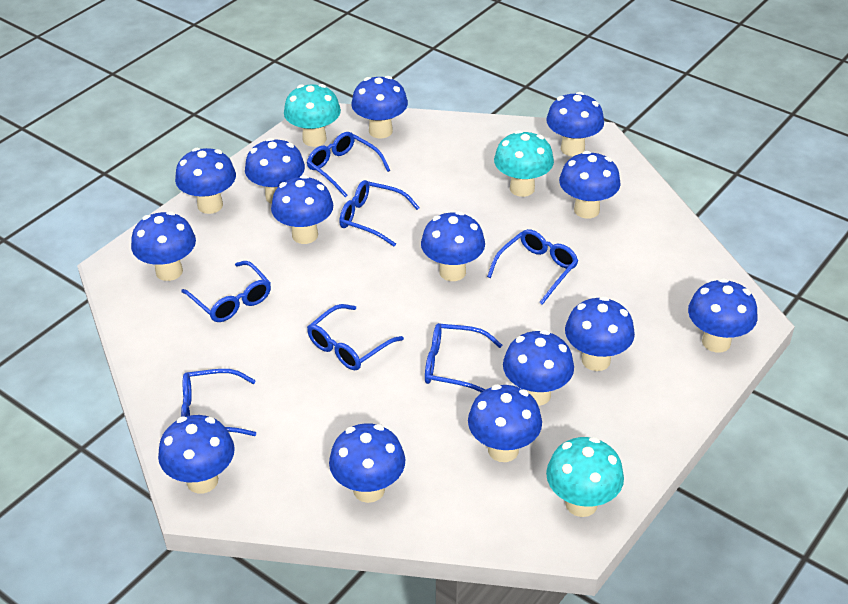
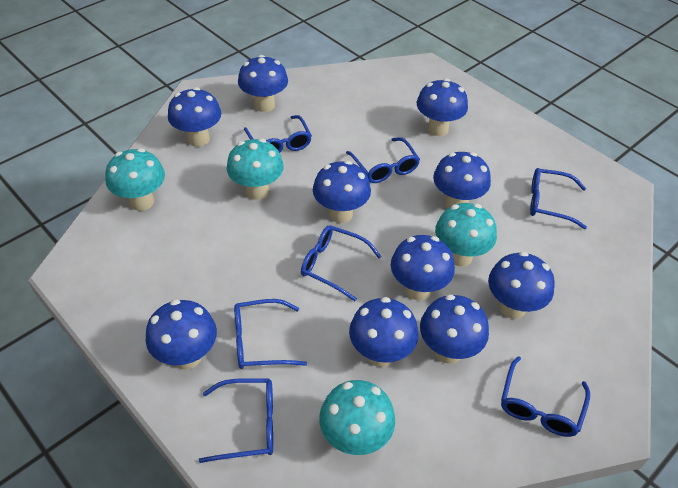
blue mushroom: 14 -> 10
turquoise mushroom: 3 -> 4

